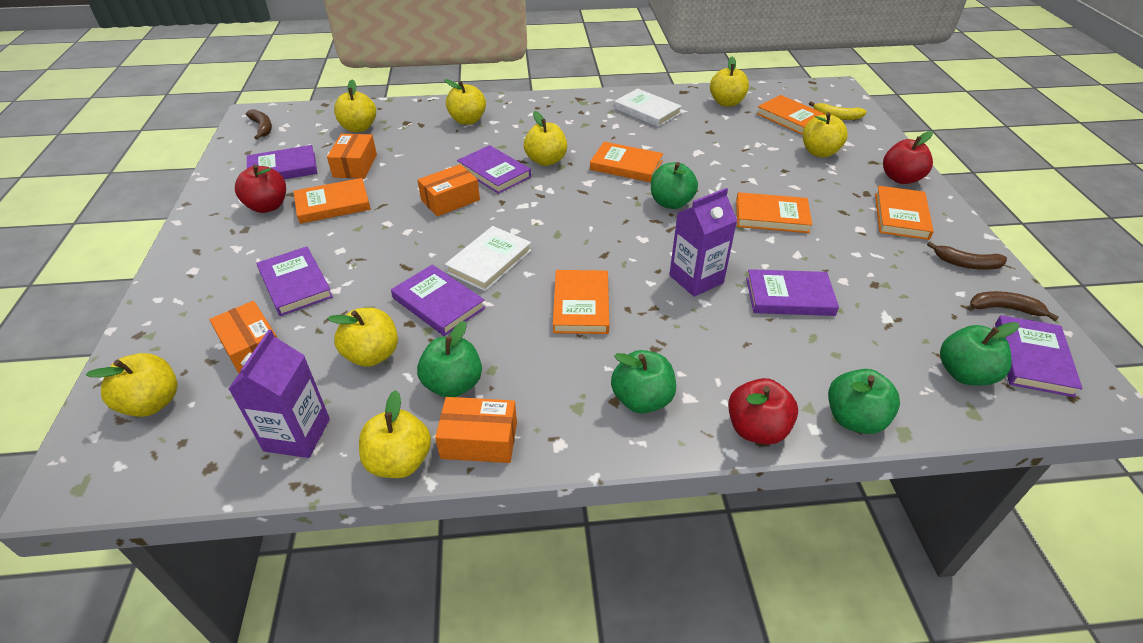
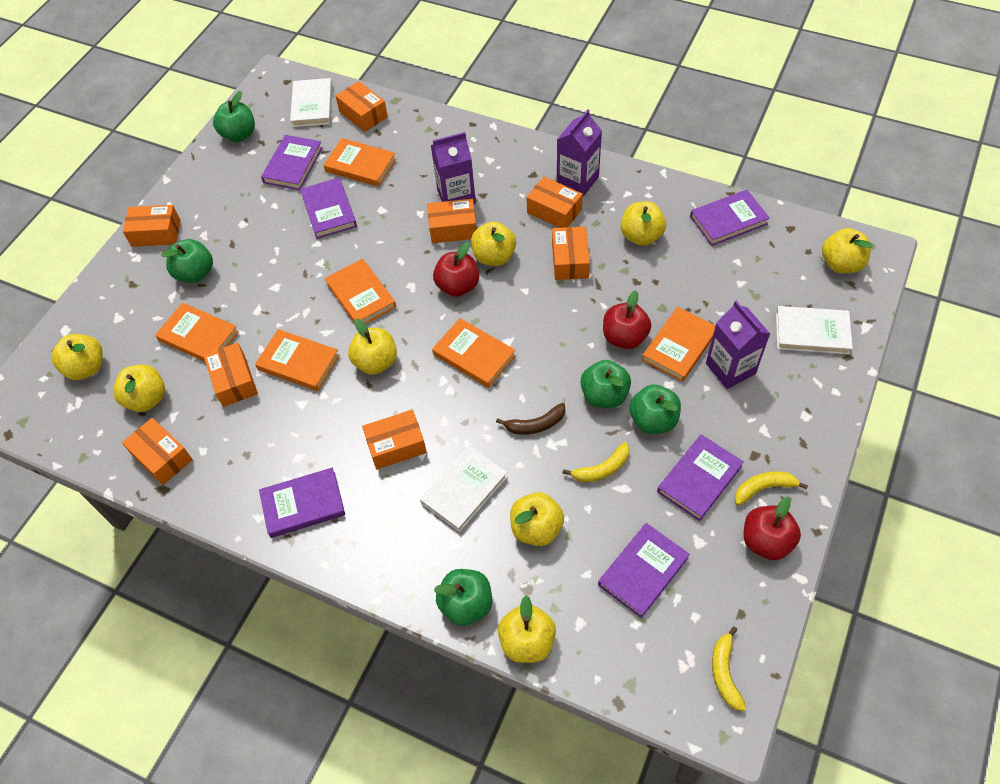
brown banana: 3 -> 1
orange box: 4 -> 8
purple carton: 2 -> 3
white book: 2 -> 3
yellow banana: 1 -> 3

